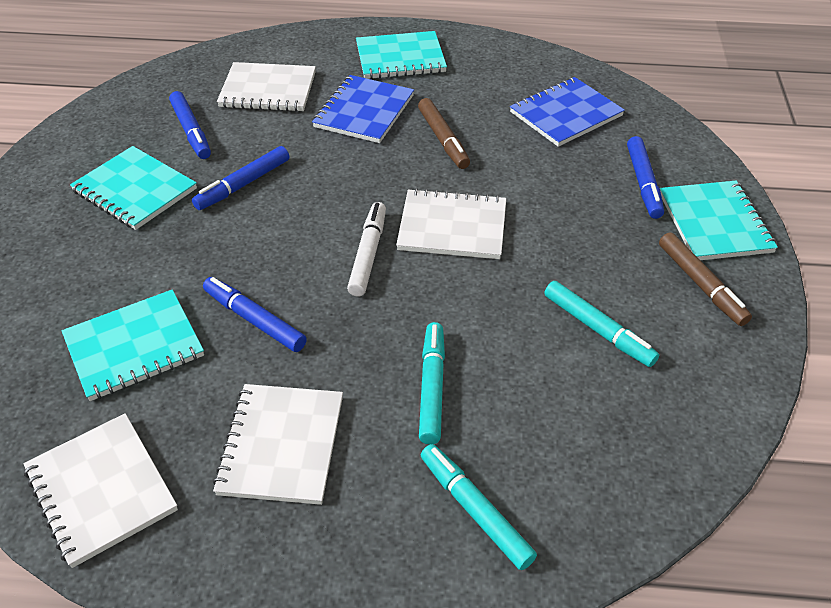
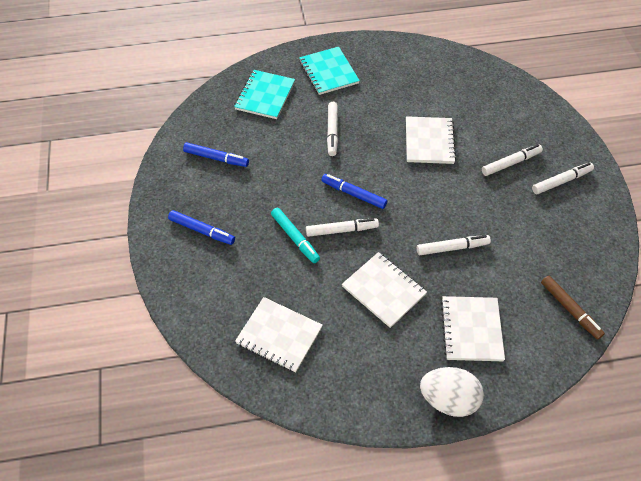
blue marker: 4 -> 3
blue notebook: 2 -> 0
brown marker: 2 -> 1
turquoise marker: 3 -> 1
turquoise notebook: 4 -> 2
white egg: 0 -> 1
white marker: 1 -> 5

